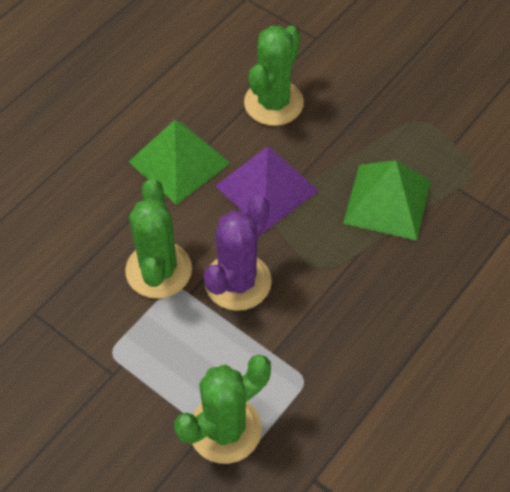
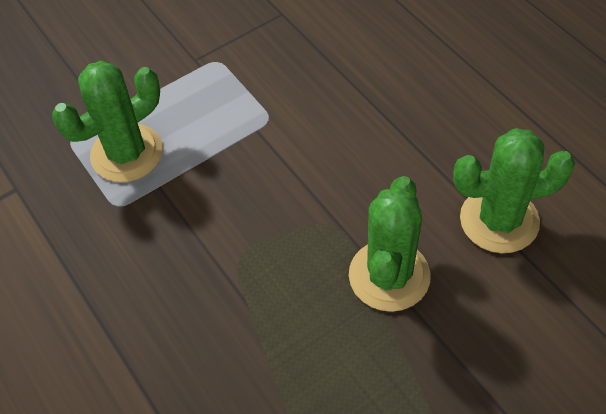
green pyramid: 2 -> 0
purple cactus: 1 -> 0
purple pyramid: 1 -> 0

